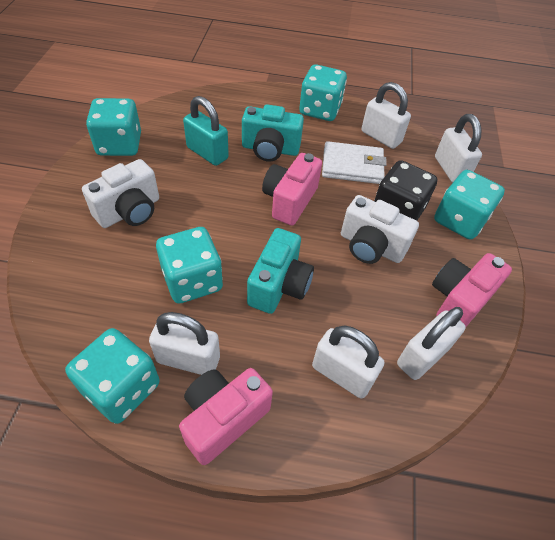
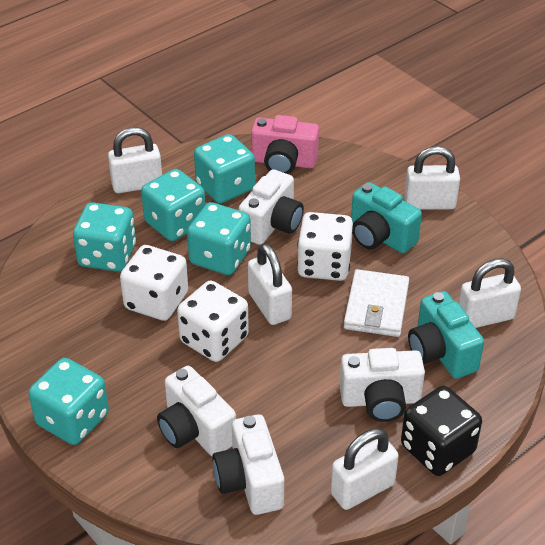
pink camera: 3 -> 1
turquoise padlock: 1 -> 0
white camera: 2 -> 4
white dice: 0 -> 3

